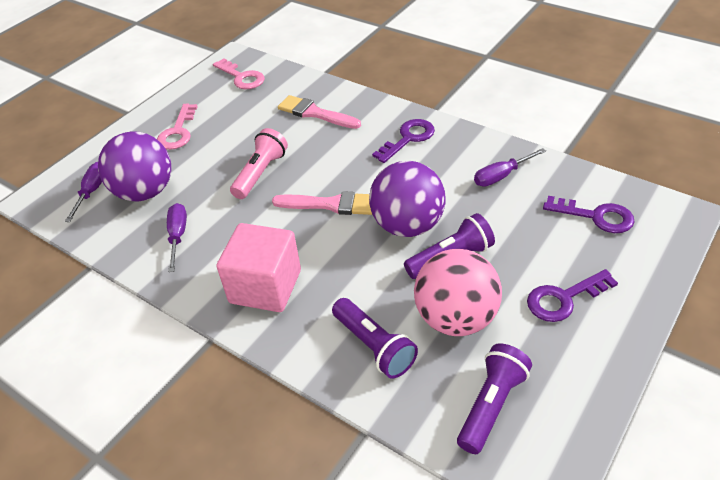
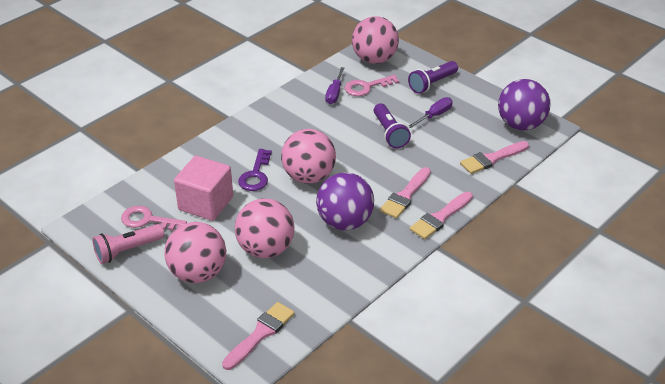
pink ball: 1 -> 4
pink brush: 2 -> 4
purple flashlight: 3 -> 2
purple key: 3 -> 1
purple screwdriver: 3 -> 2

